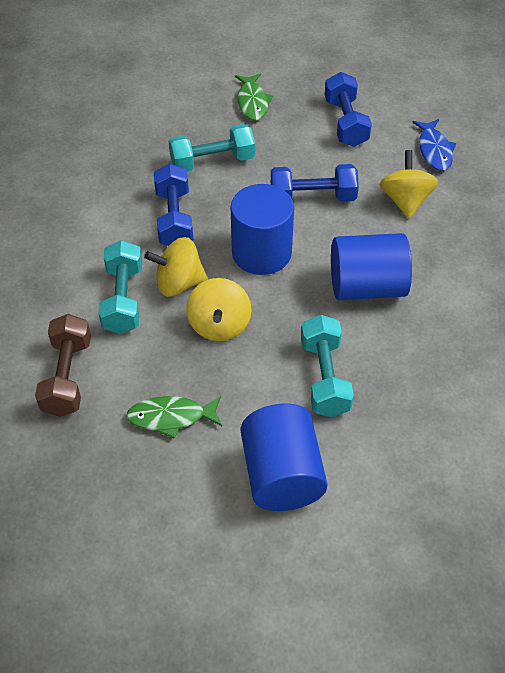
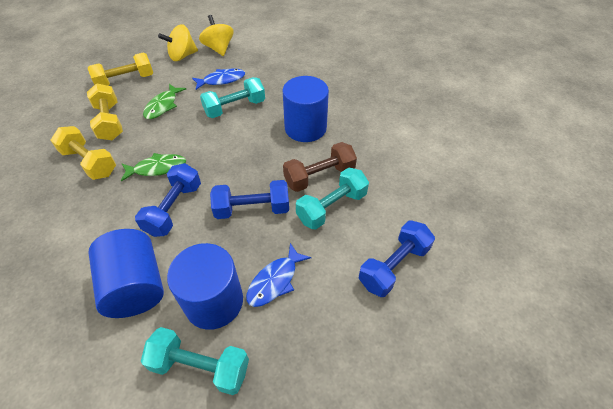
blue fish: 1 -> 2
yellow dumbbell: 0 -> 3
yellow spinning top: 3 -> 2

